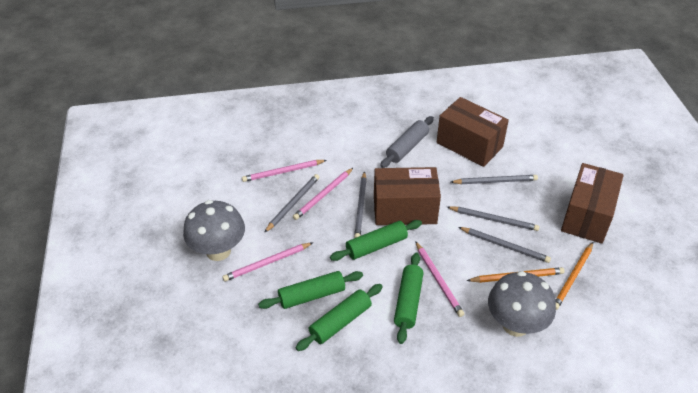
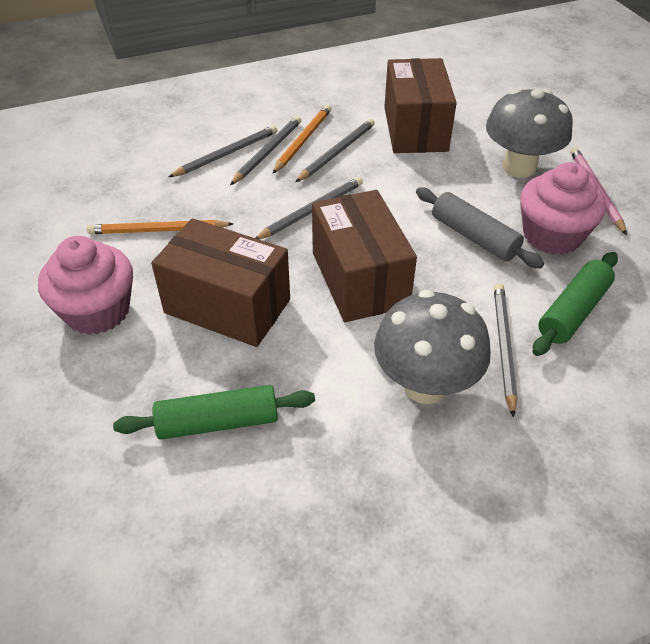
green rolling pin: 4 -> 2
pink cupcake: 0 -> 2
pink pencil: 4 -> 1

